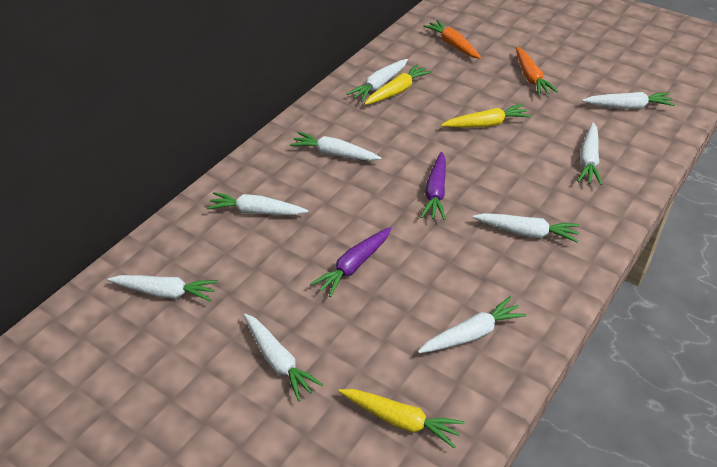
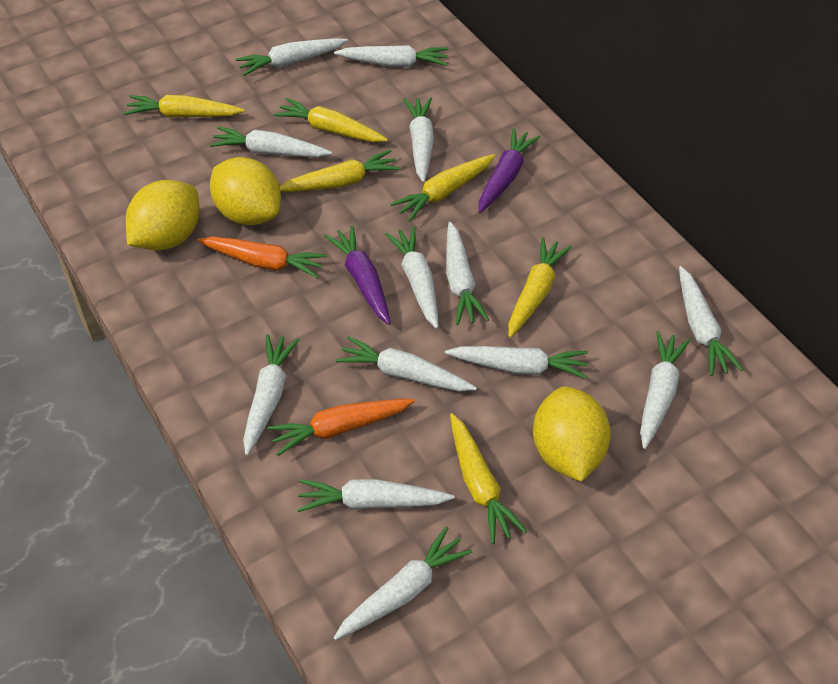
white carrot: 9 -> 13
yellow carrot: 3 -> 6
yellow lemon: 0 -> 3

